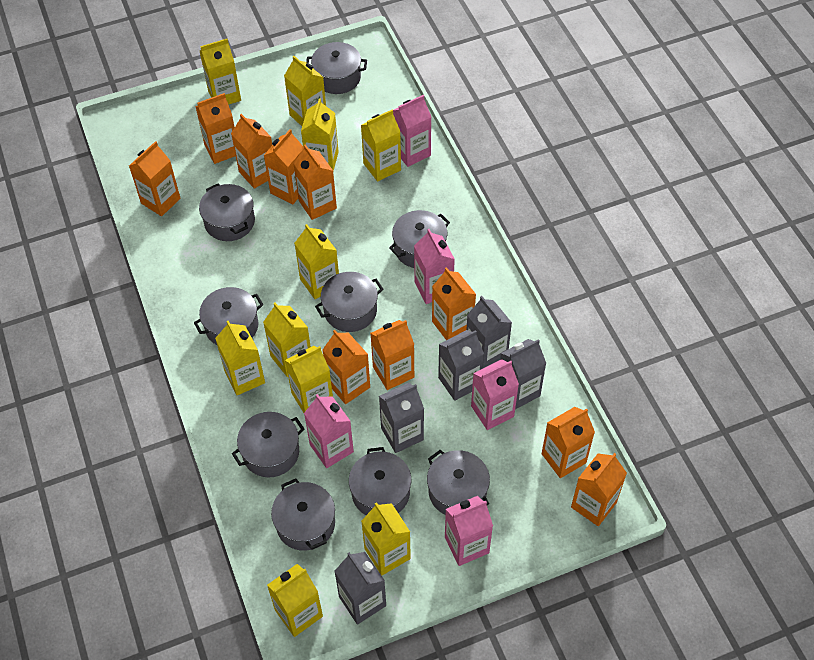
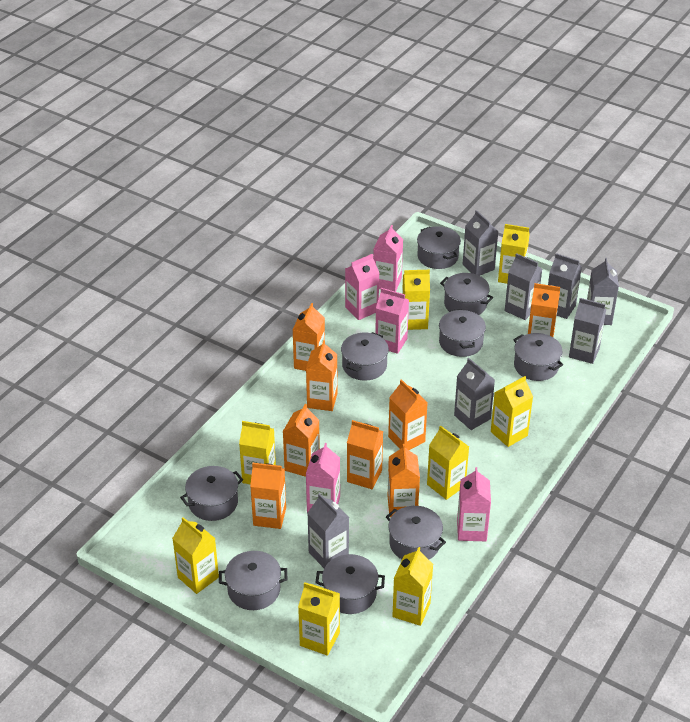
grey carton: 5 -> 7
orange carton: 10 -> 8
yellow carton: 10 -> 8

